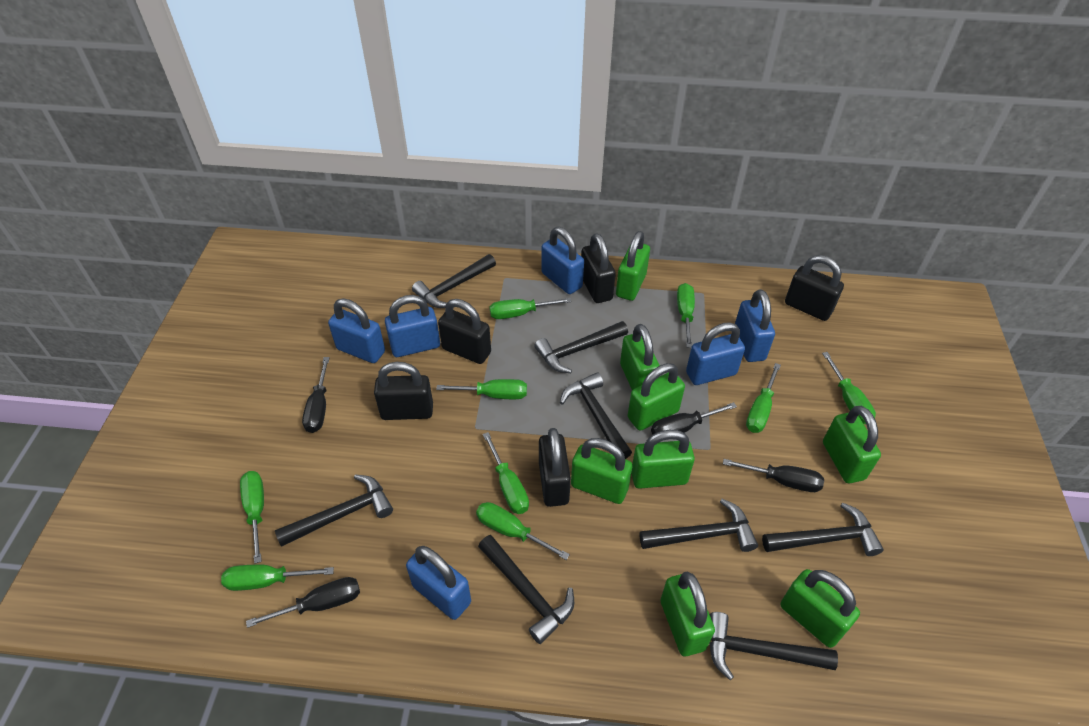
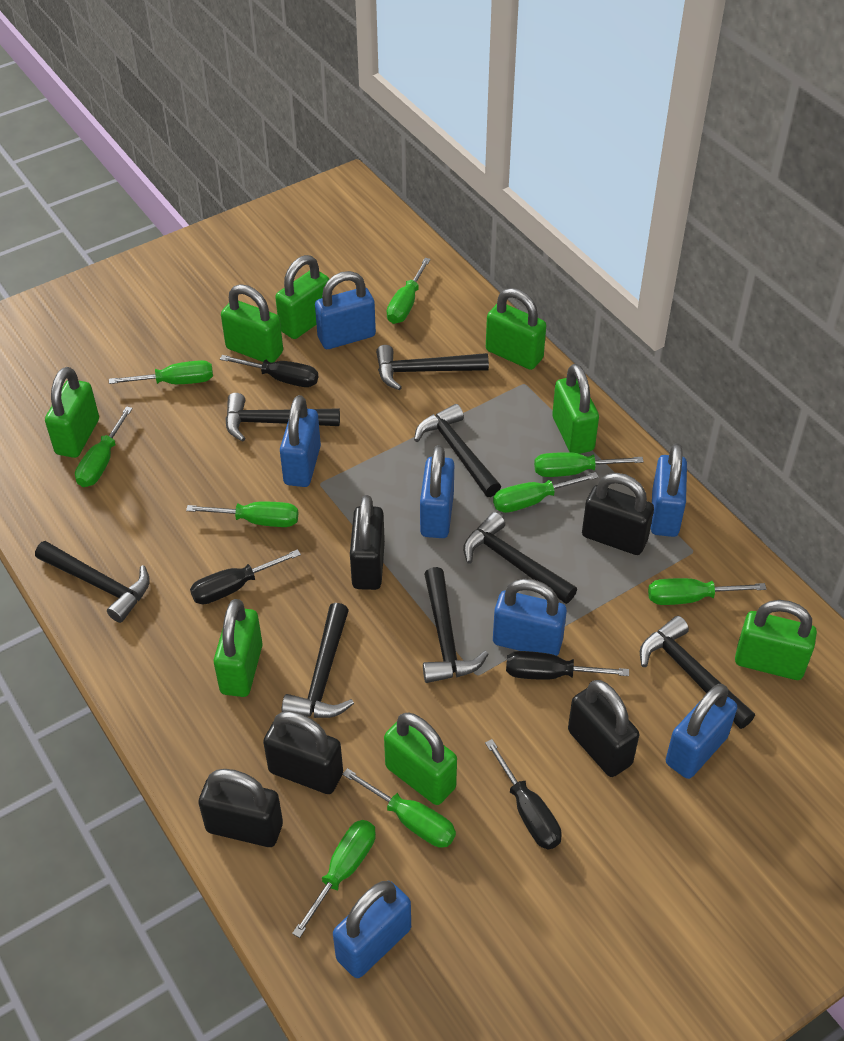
blue padlock: 6 -> 7

